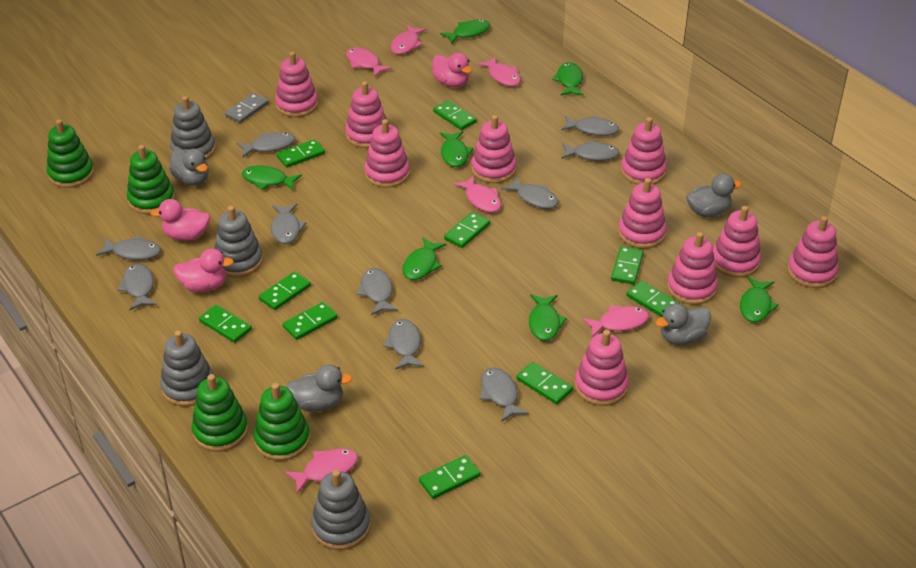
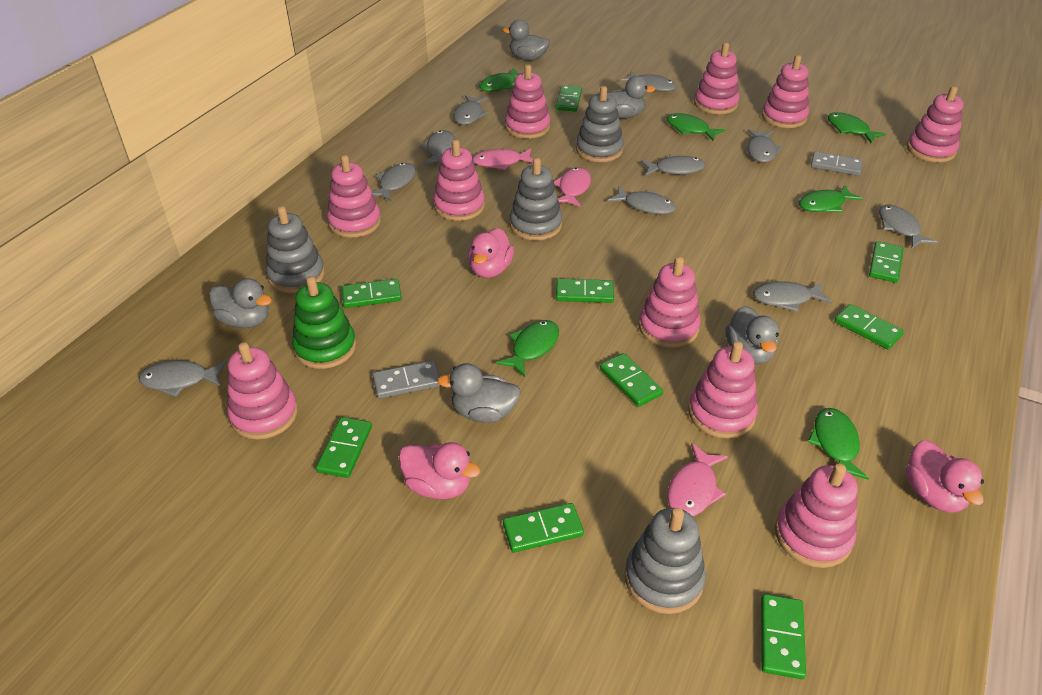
green domino: 10 -> 9
green fish: 7 -> 6
green stacking toy: 4 -> 1
grey domino: 1 -> 2
grey duck: 4 -> 5
pink fish: 6 -> 3

